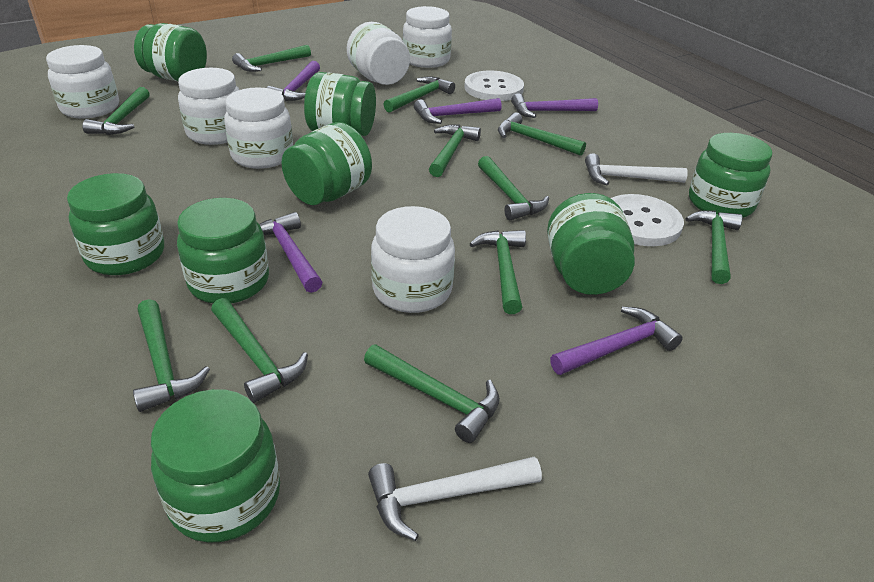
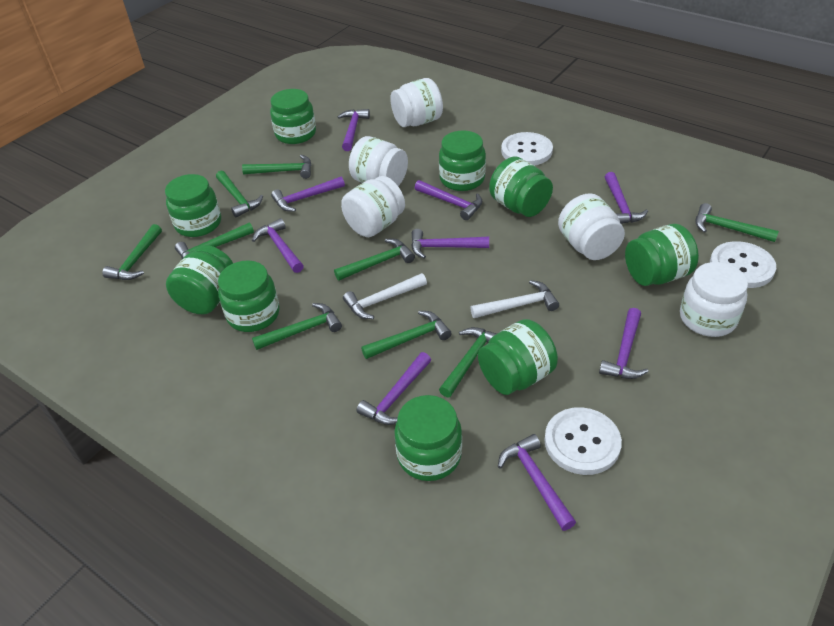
green hammer: 11 -> 9
green jar: 8 -> 9
purple hammer: 5 -> 9
white button: 2 -> 3
white jar: 6 -> 5

